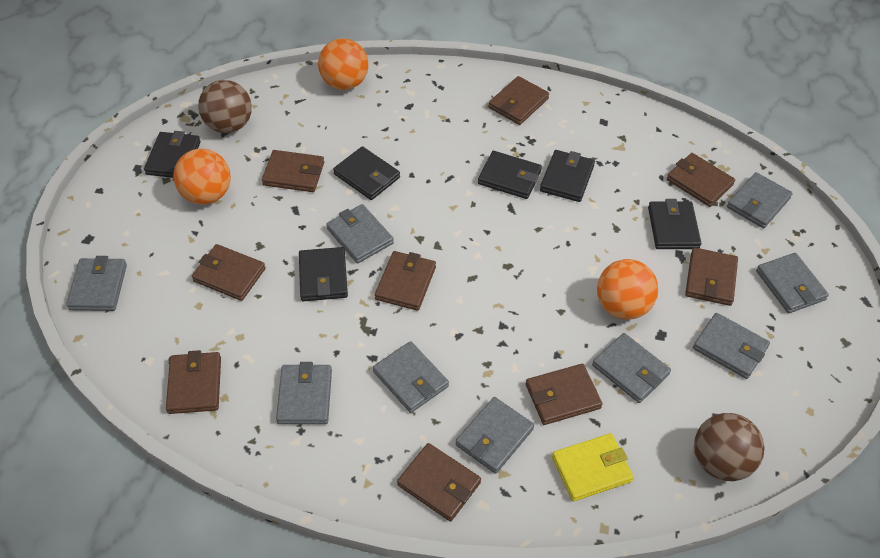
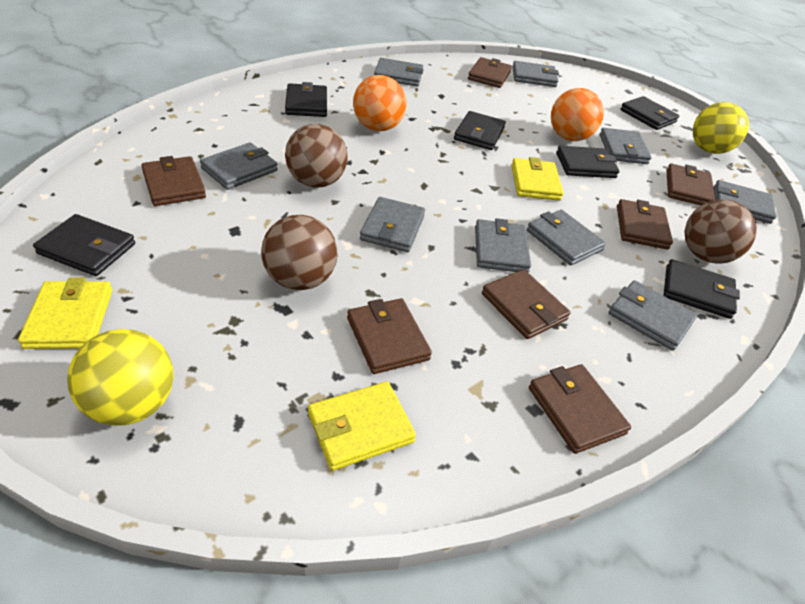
brown ball: 2 -> 3
brown wallet: 9 -> 7
orange ball: 3 -> 2
yellow ball: 0 -> 2
yellow wallet: 1 -> 3

